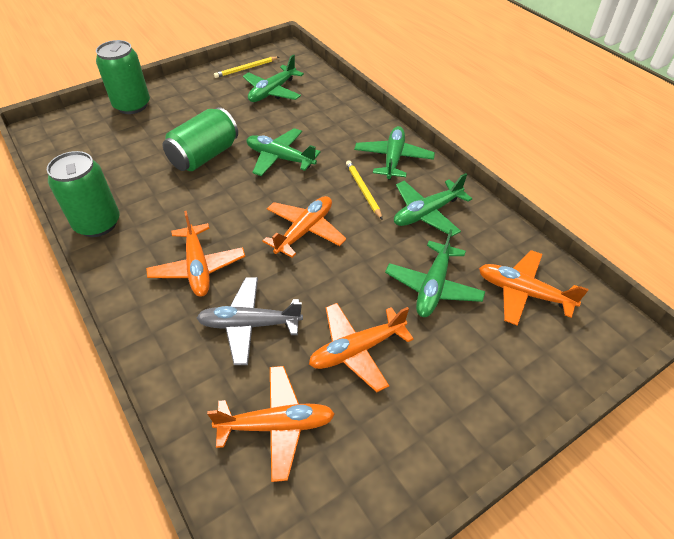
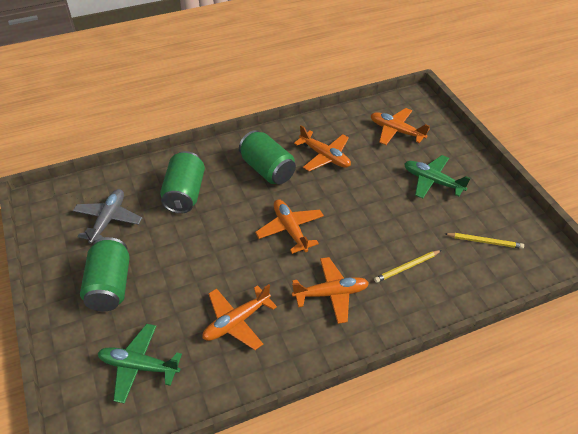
green plane: 5 -> 2

